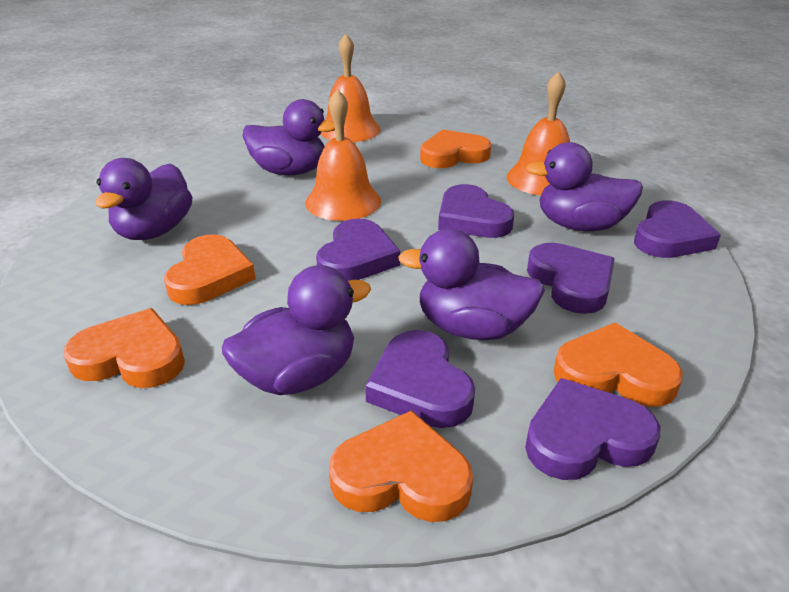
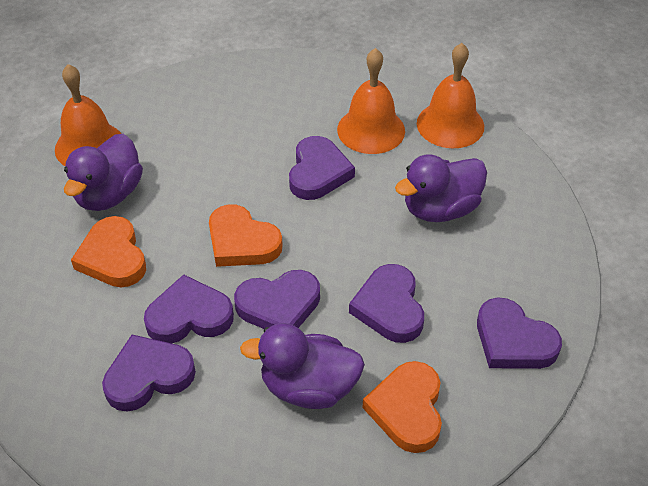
orange heart: 5 -> 3
purple duck: 5 -> 3

